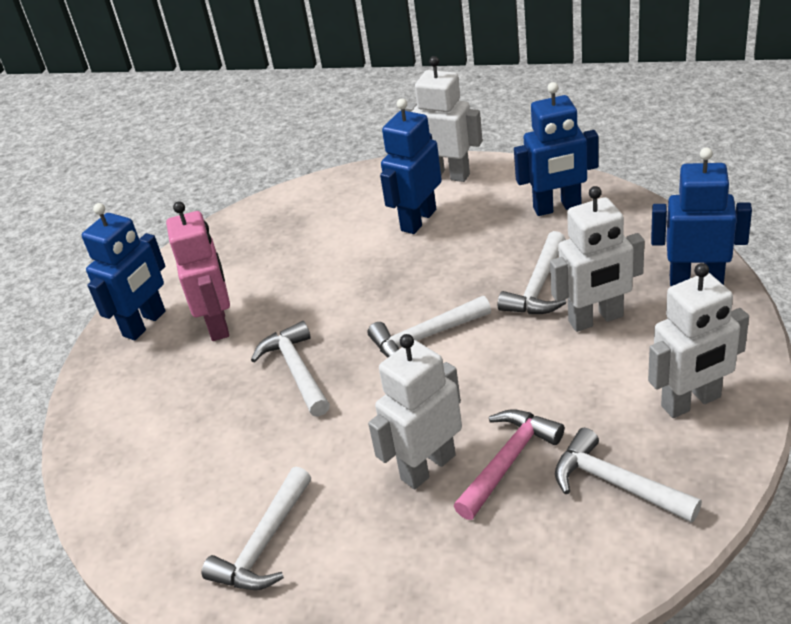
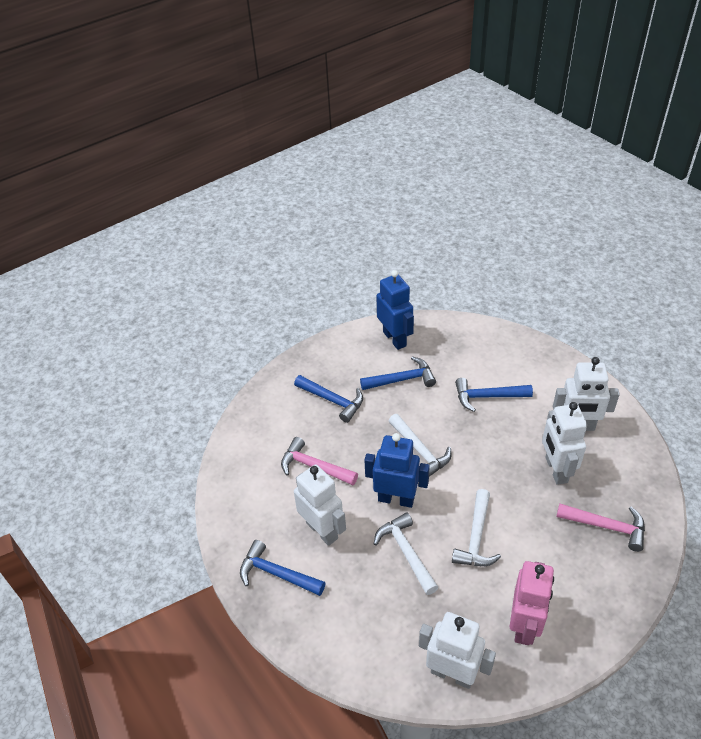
blue hammer: 0 -> 4
blue robot: 4 -> 2
pink hammer: 1 -> 2
white hammer: 5 -> 3

